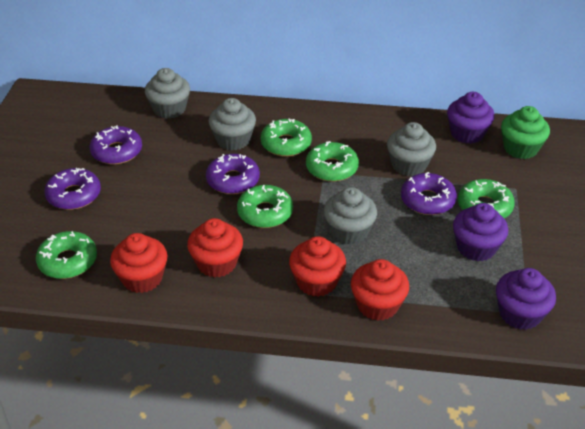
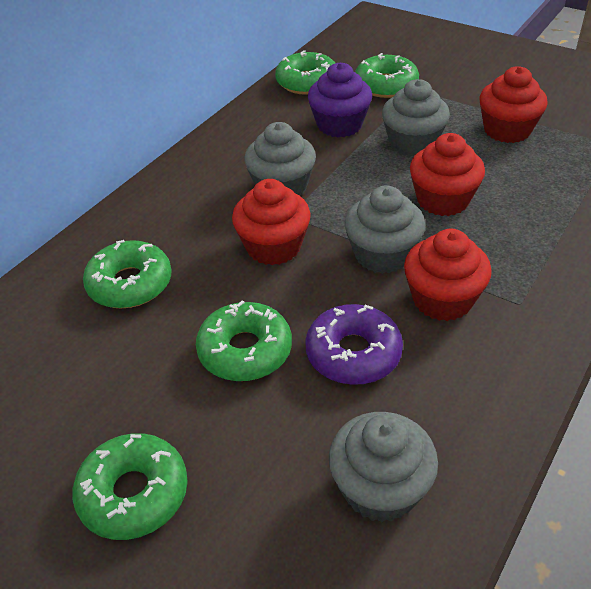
green cupcake: 1 -> 0
purple cupcake: 3 -> 1
purple donut: 4 -> 1

